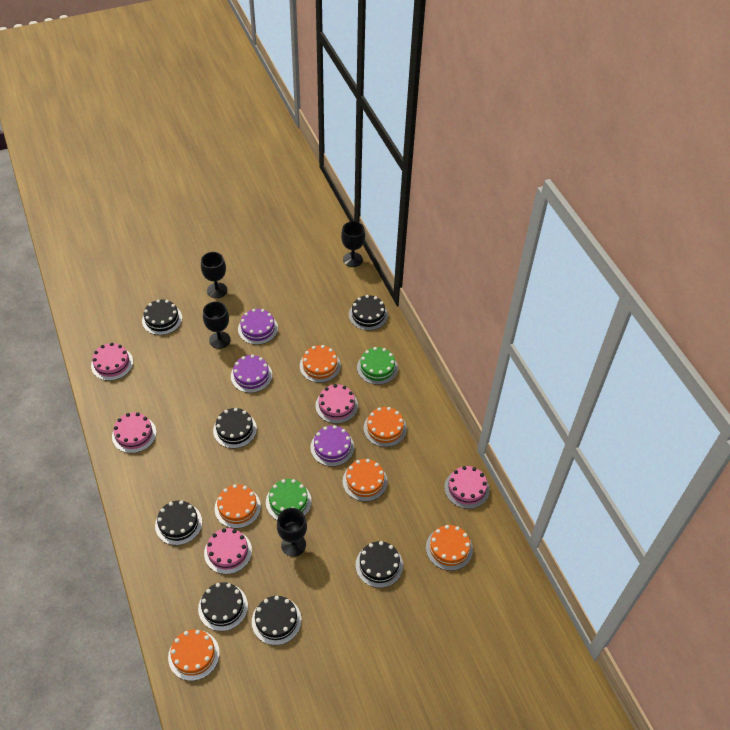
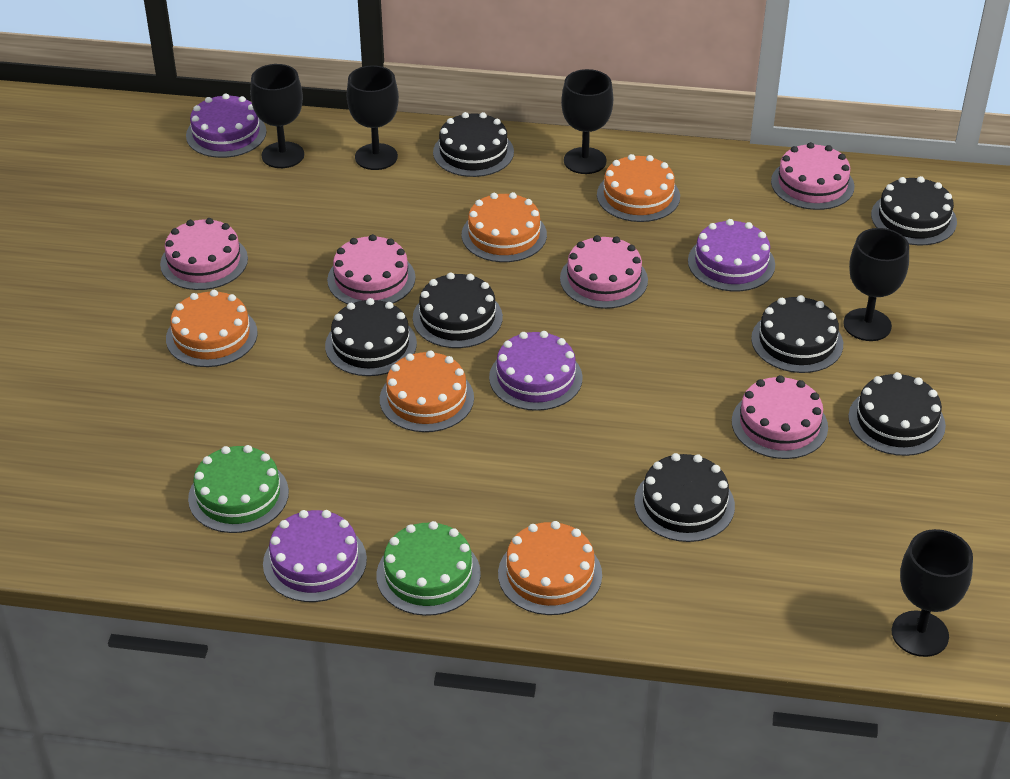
black goblet: 4 -> 5
orange cake: 6 -> 5
purple cake: 3 -> 4

